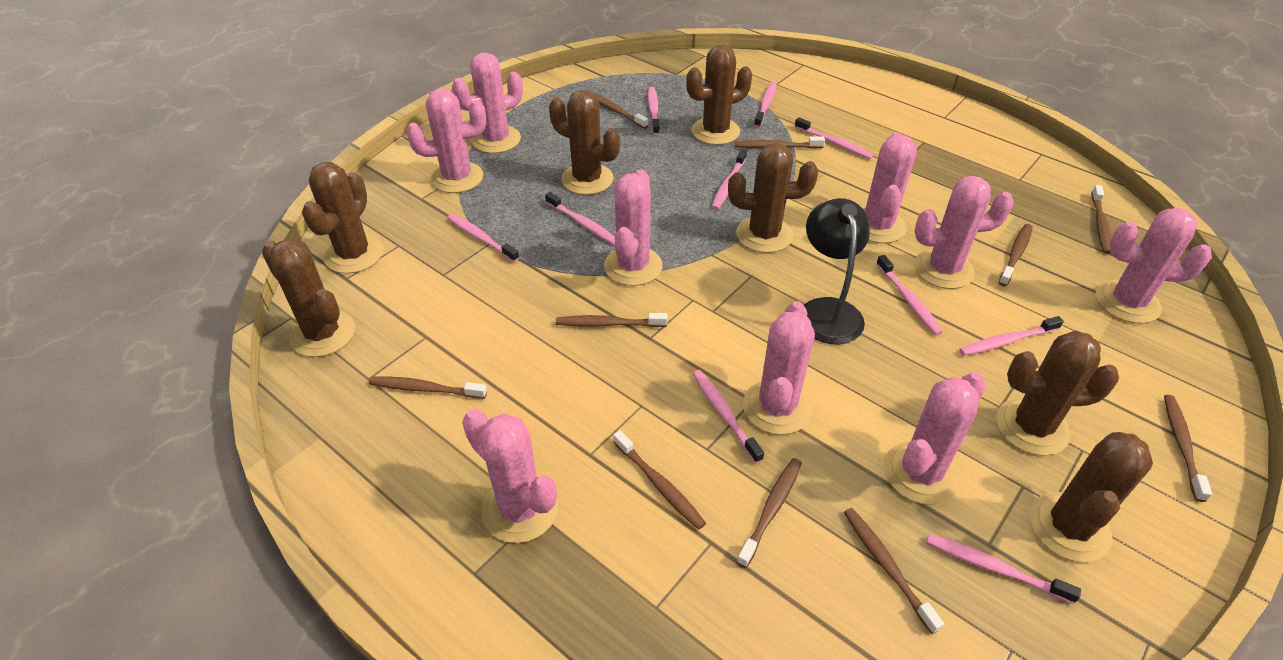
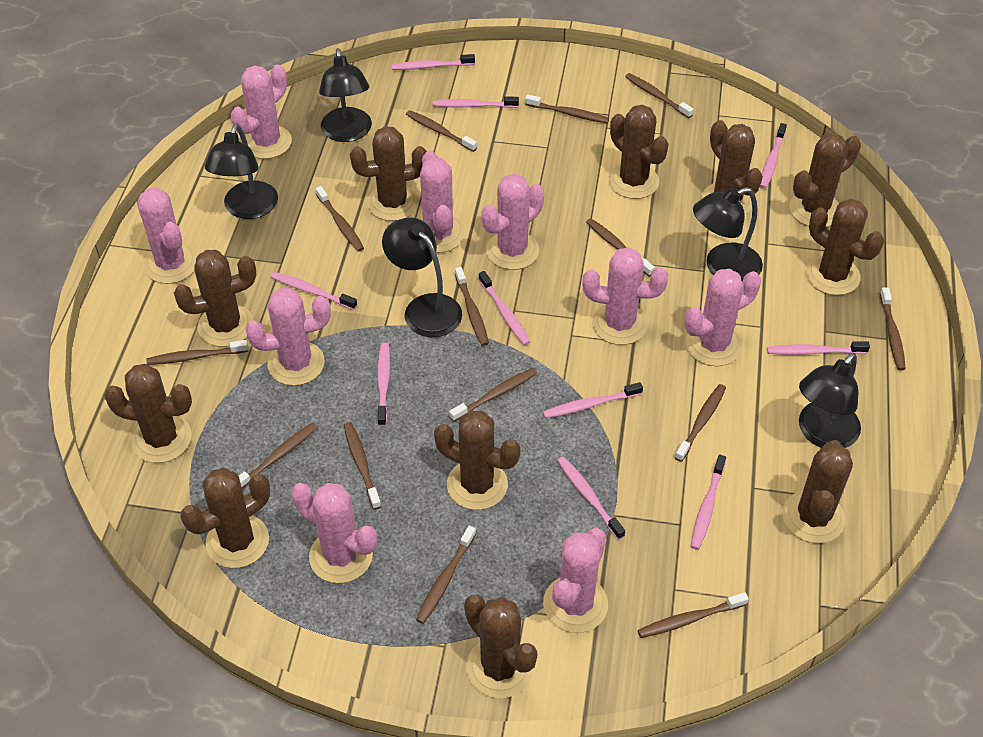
black lamp: 1 -> 5
brown cactus: 7 -> 11
brown toothbrush: 10 -> 14

